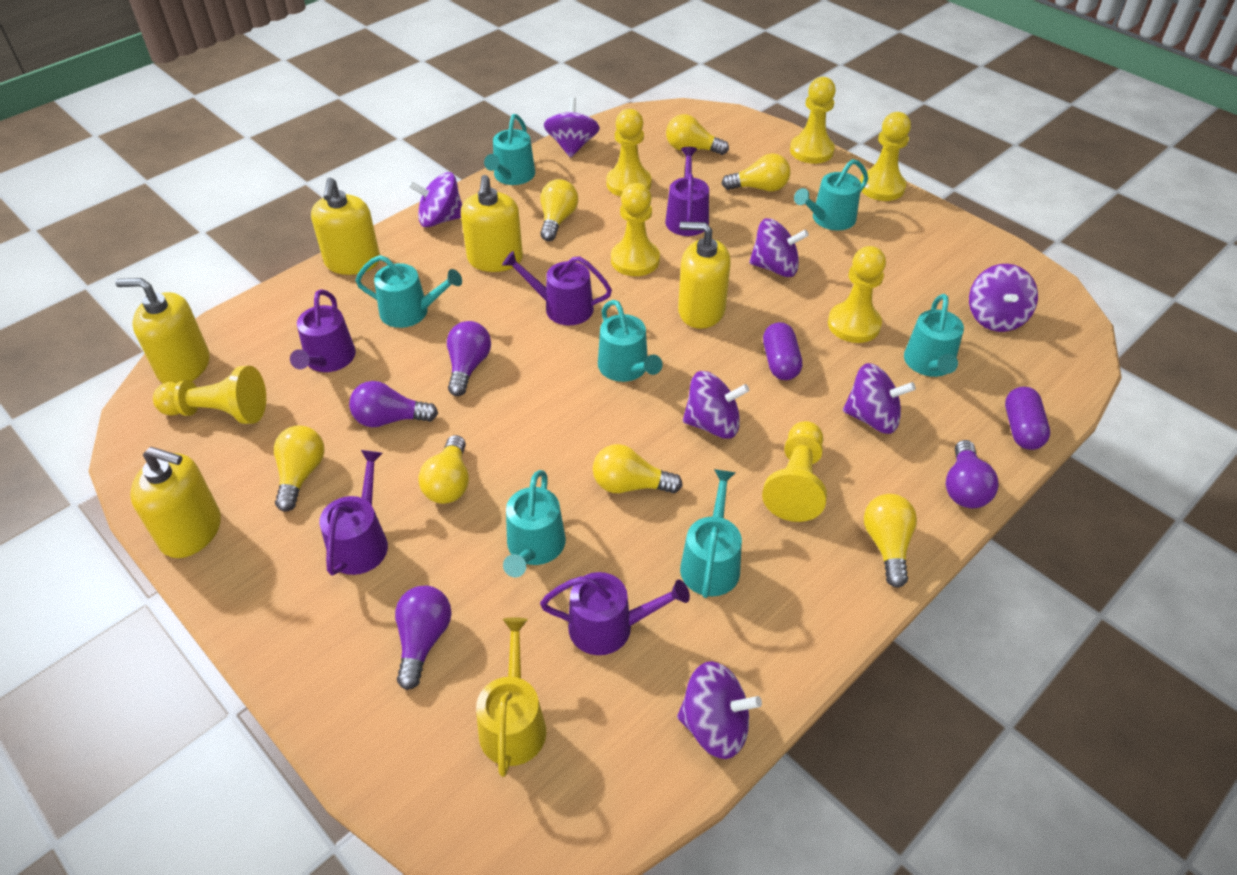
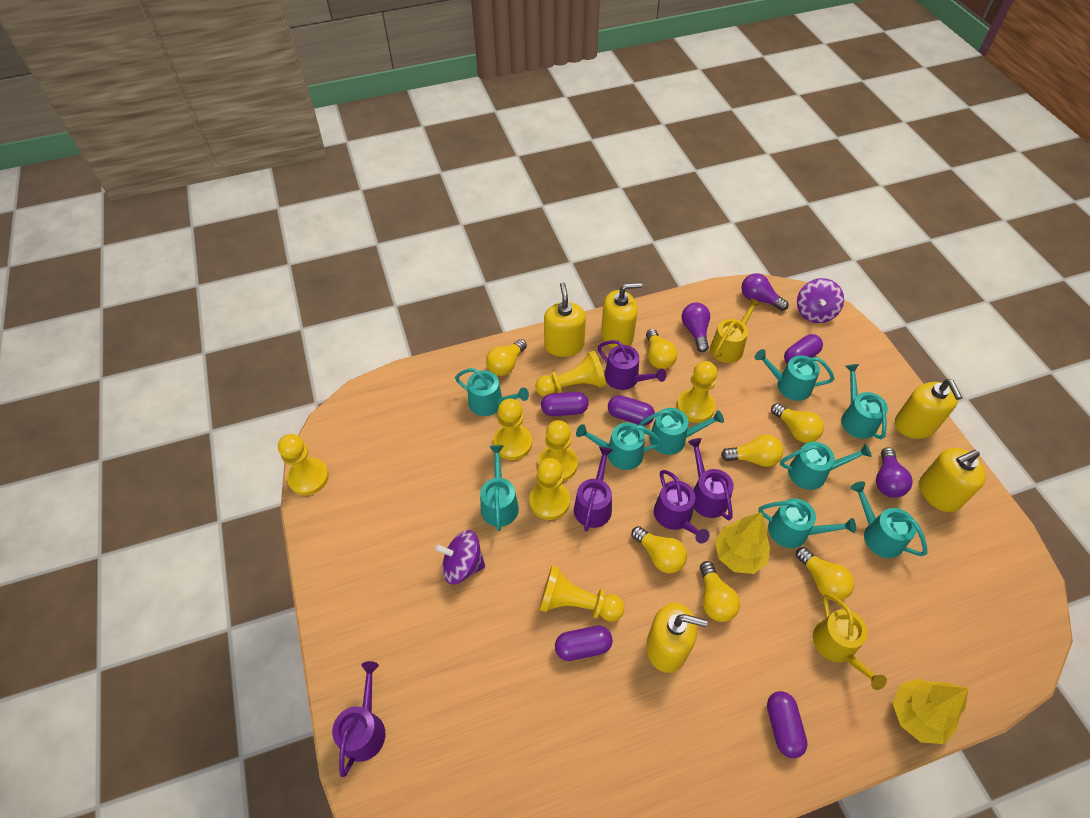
purple capsule: 2 -> 5
purple light bulb: 4 -> 3
purple spinning top: 7 -> 2
turquoise watering can: 7 -> 9
yellow tree: 0 -> 2
yellow watering can: 1 -> 2

